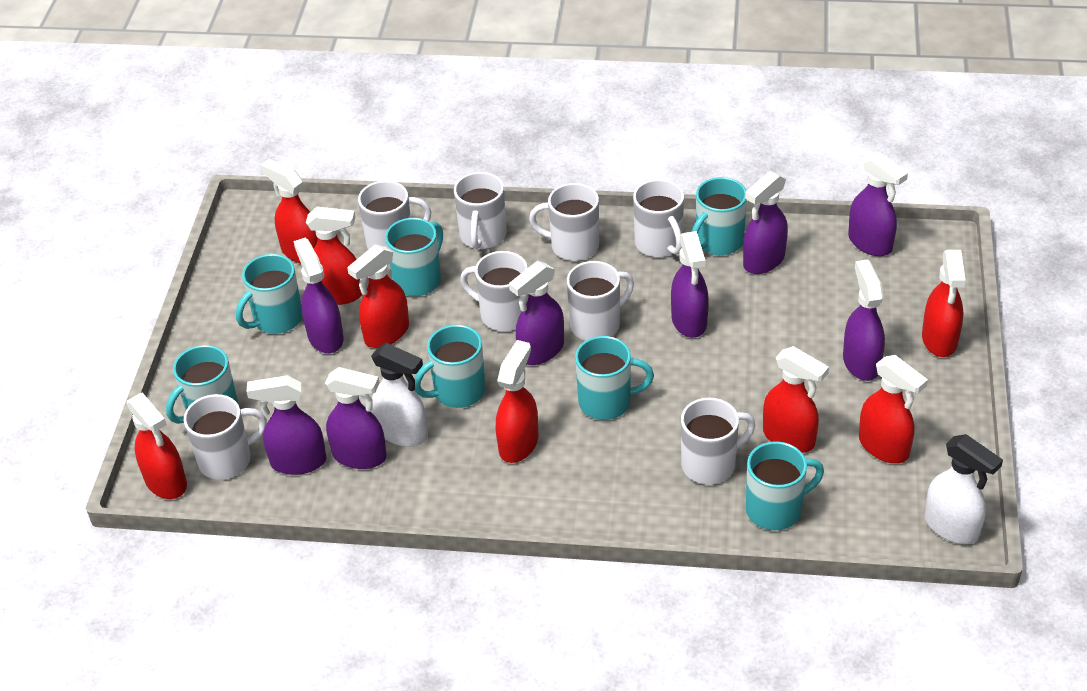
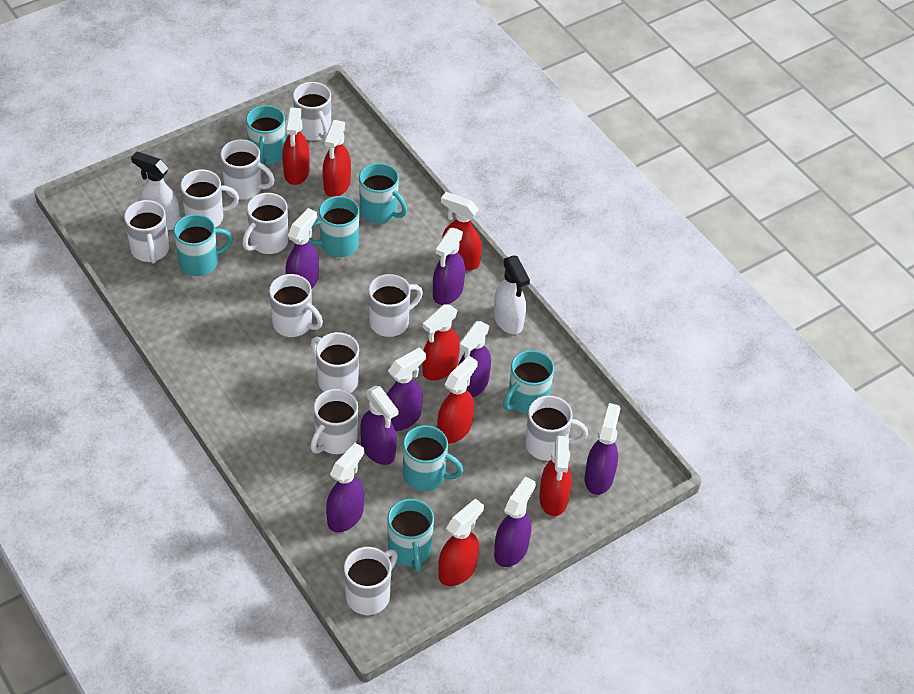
red spray bottle: 8 -> 7
white mug: 8 -> 11

